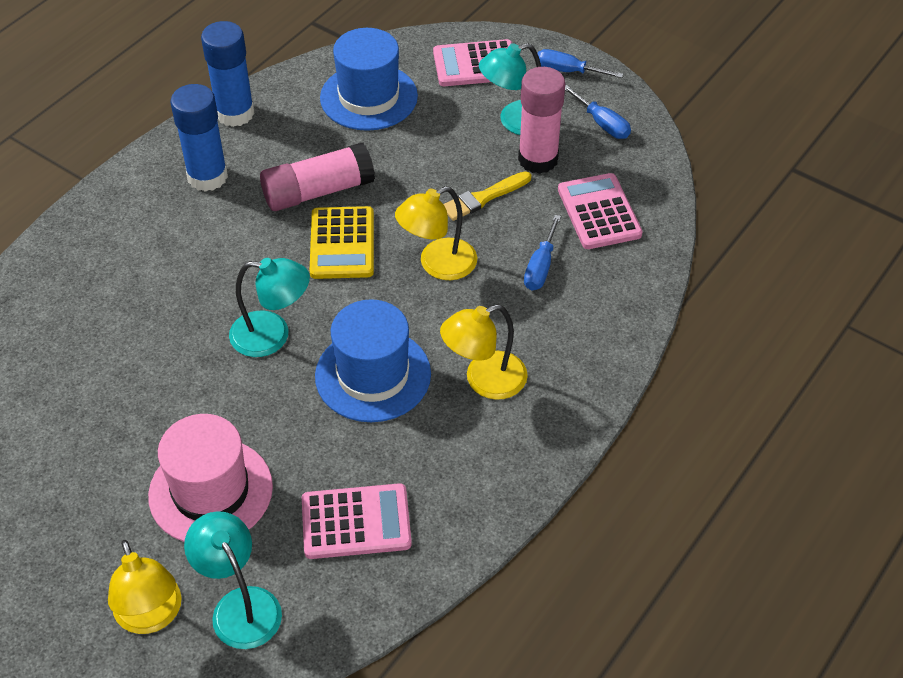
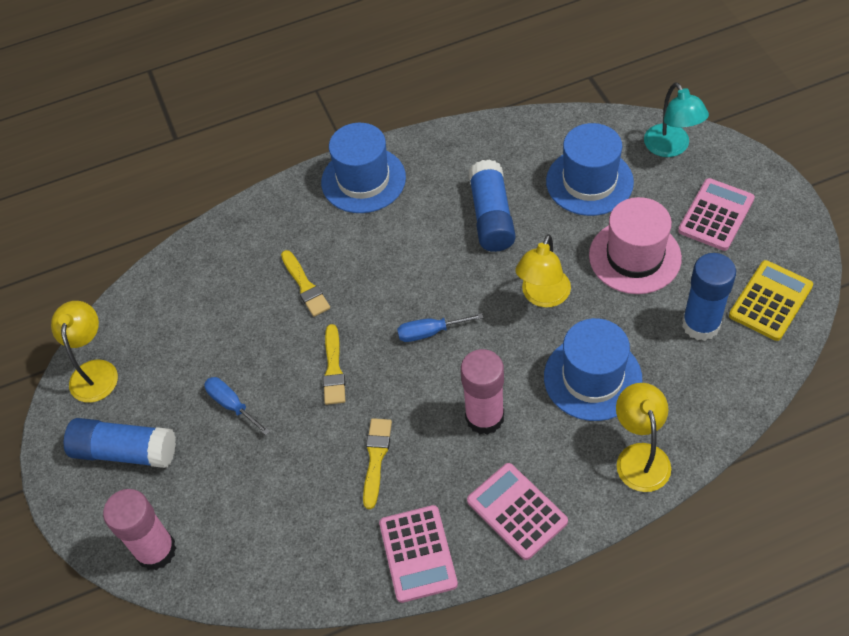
blue glue stick: 2 -> 3
blue hat: 2 -> 3
blue screwdriver: 3 -> 2
turquoise lamp: 3 -> 1
yellow brush: 1 -> 3

